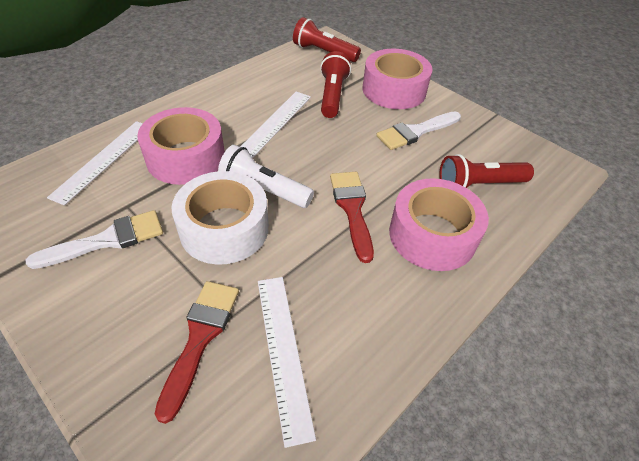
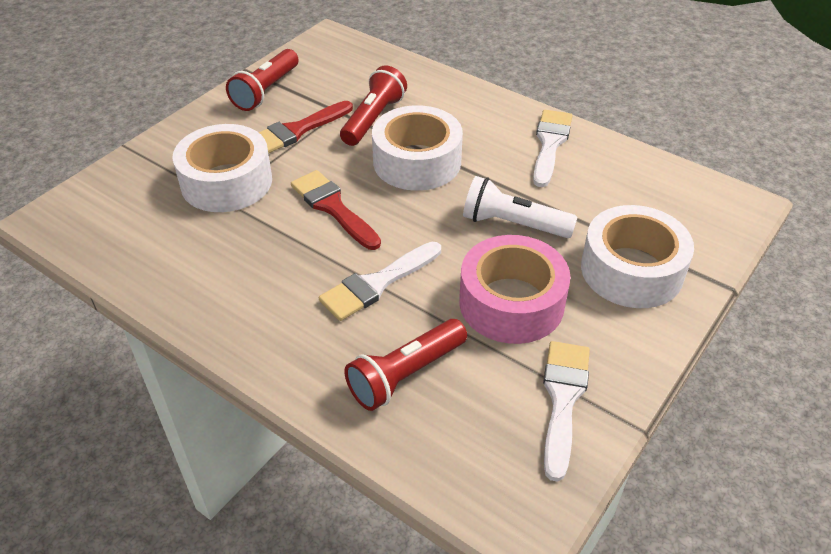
pink tape: 3 -> 1
white brush: 2 -> 3
white ruler: 3 -> 0
white tape: 1 -> 3

